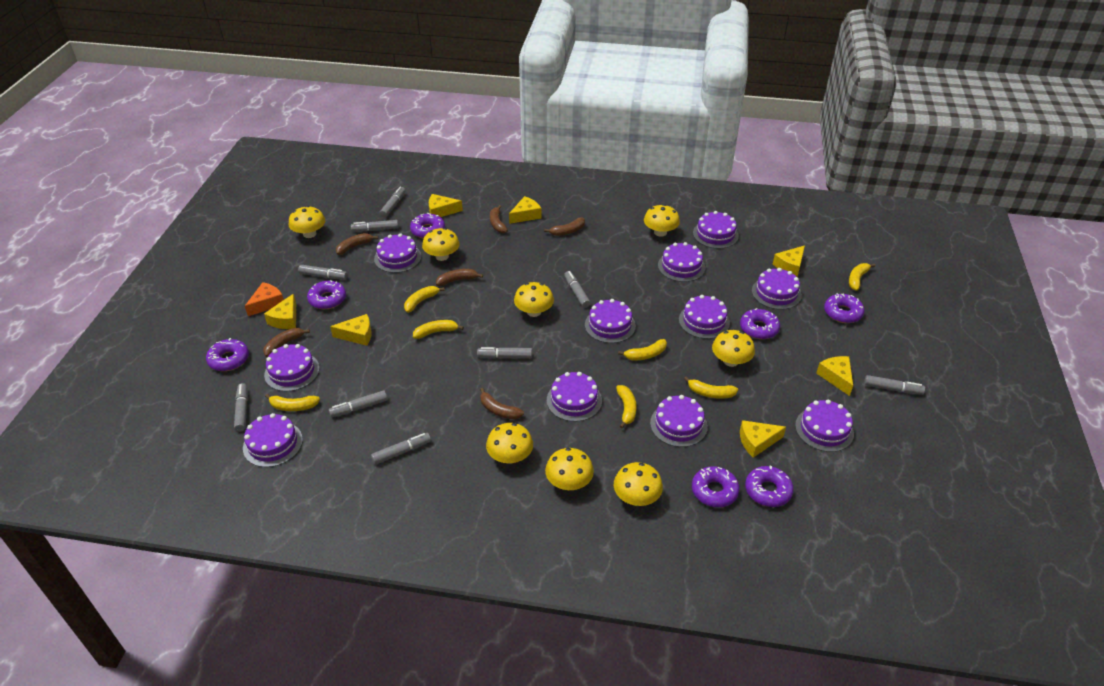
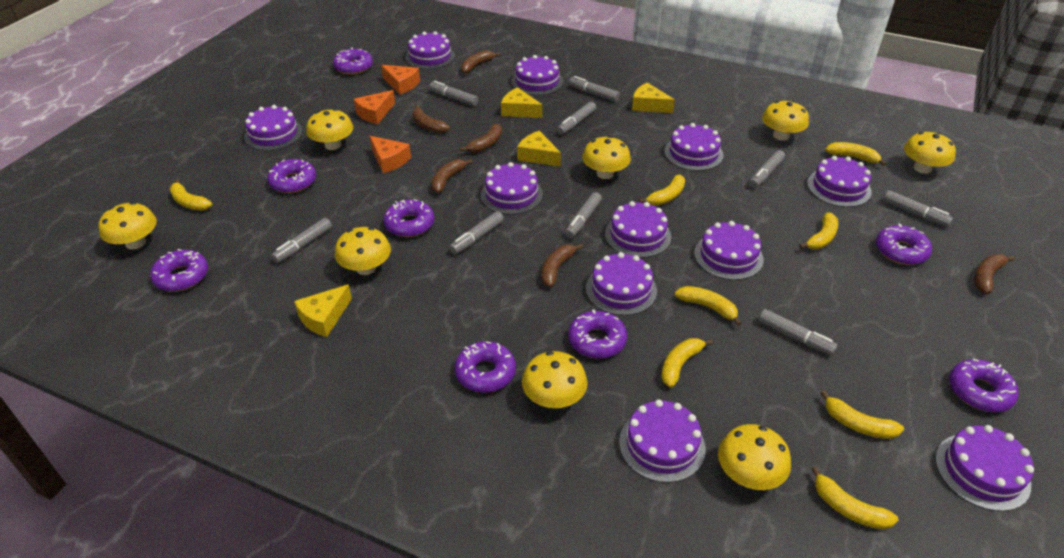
orange cheese: 1 -> 3
purple donut: 7 -> 8
yellow banana: 7 -> 8
yellow cheese: 7 -> 4

